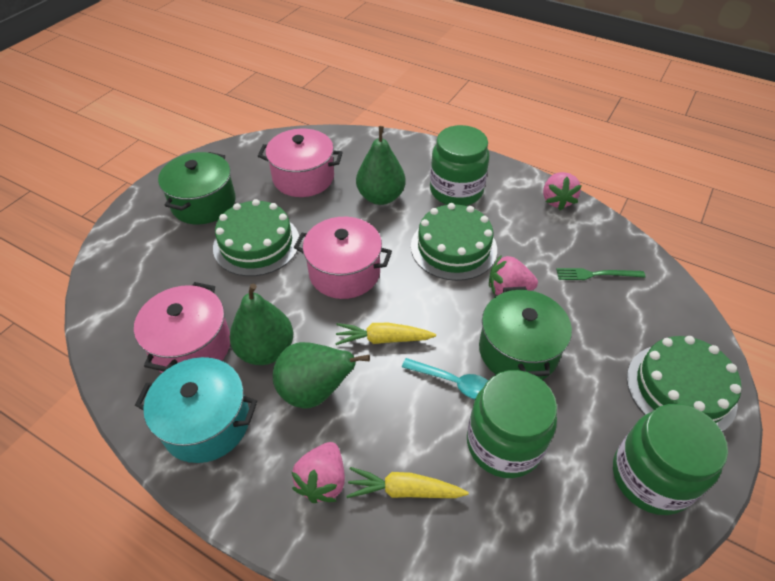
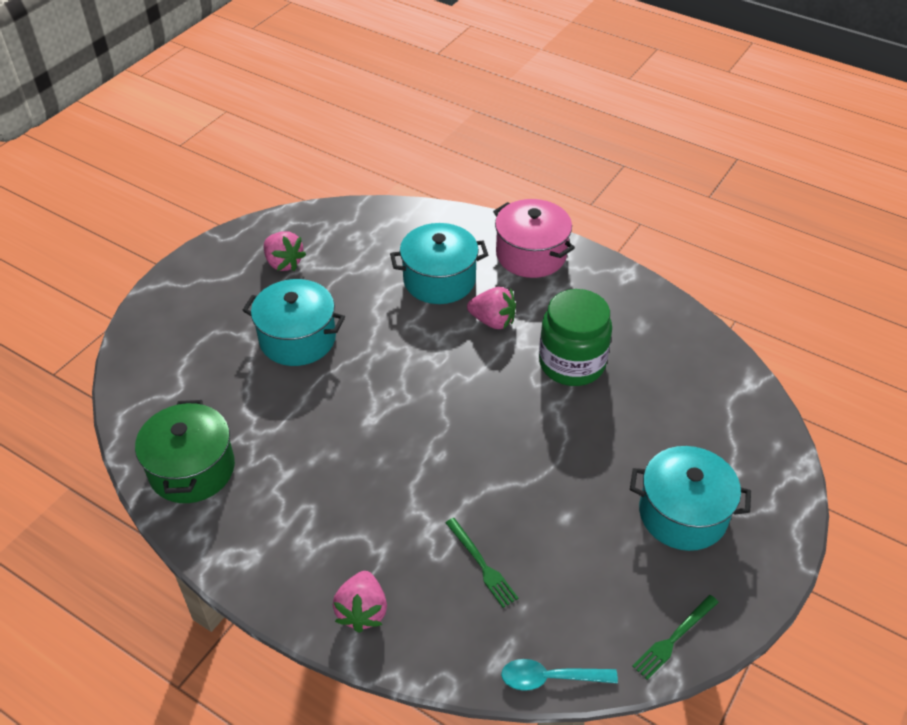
green cake: 3 -> 0
green fork: 1 -> 2
green jar: 3 -> 1
green pear: 3 -> 0
green pot: 2 -> 1
pink pot: 3 -> 1
turquoise pot: 1 -> 3
yellow carrot: 2 -> 0

